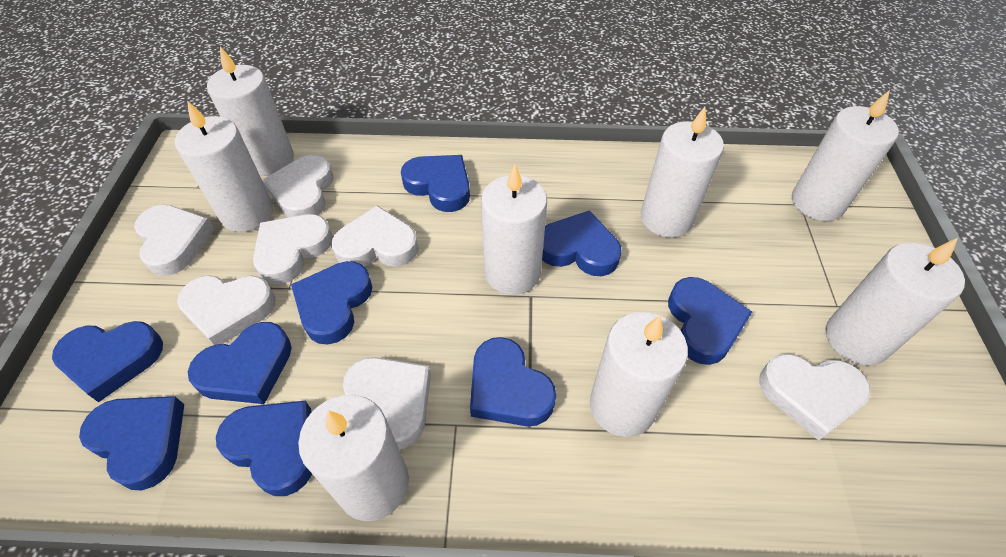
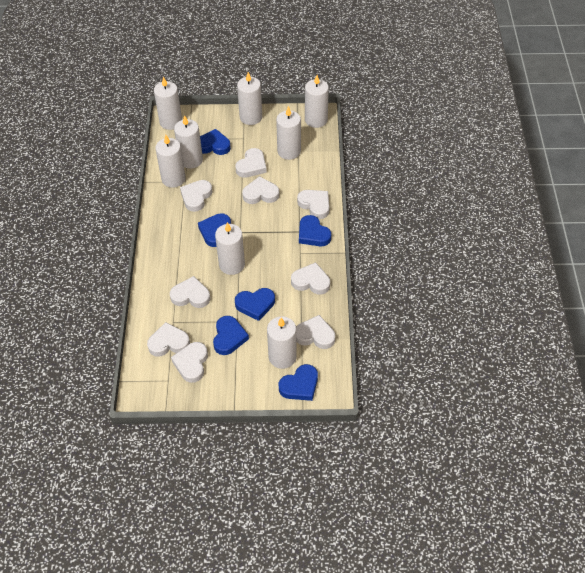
blue heart: 9 -> 6
white heart: 7 -> 9

